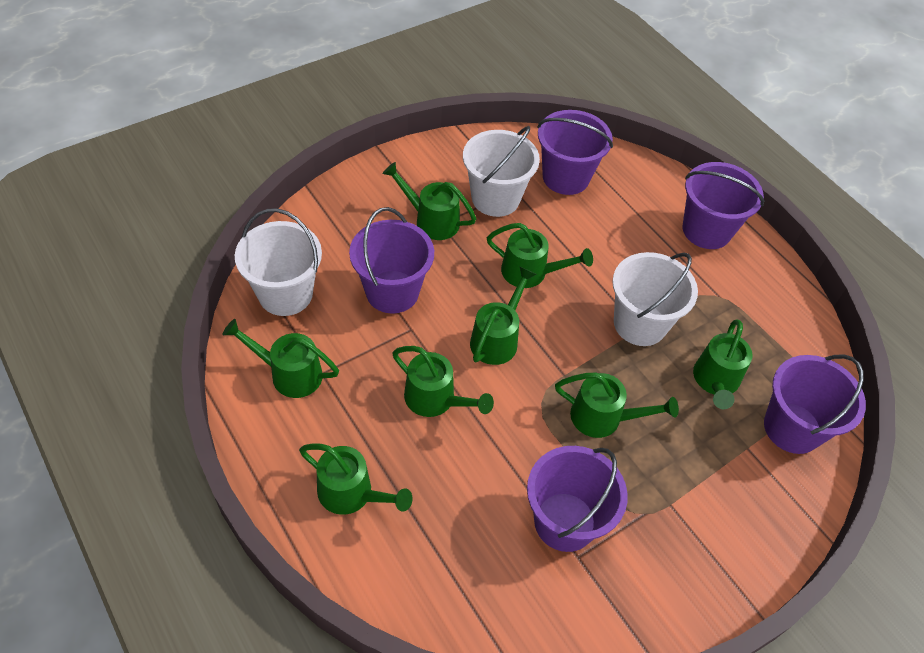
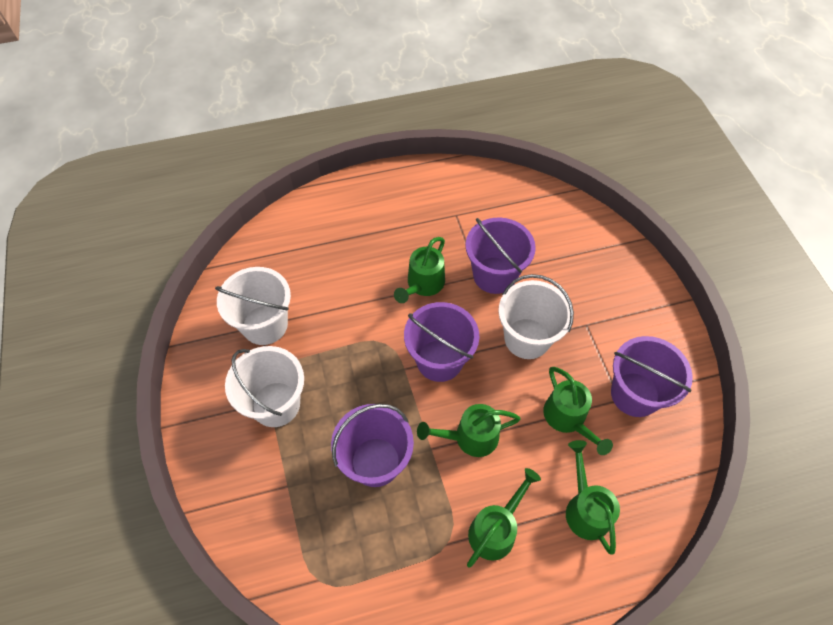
green watering can: 8 -> 5
purple bucket: 5 -> 4

